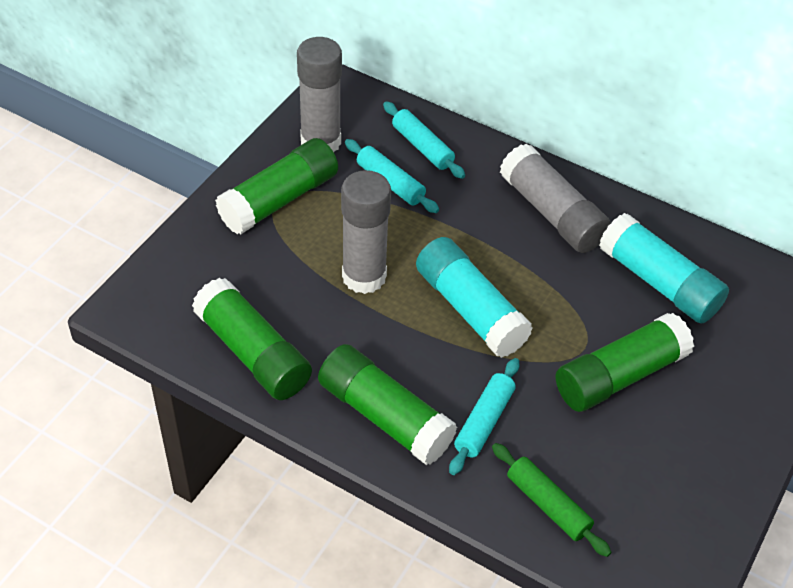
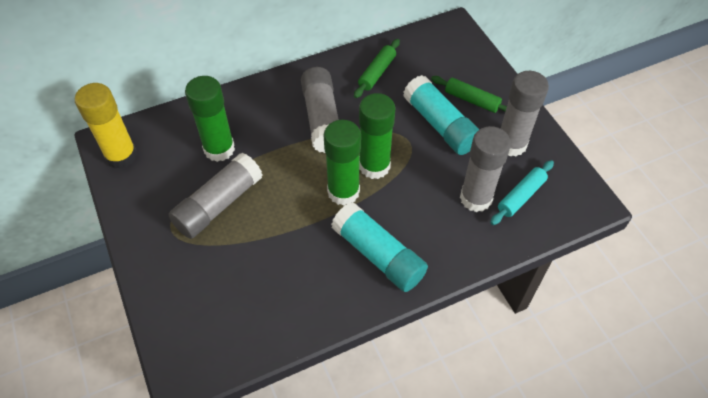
green glue stick: 4 -> 3
green rolling pin: 1 -> 2
grey glue stick: 3 -> 4
turquoise rolling pin: 3 -> 1
yellow glue stick: 0 -> 1

